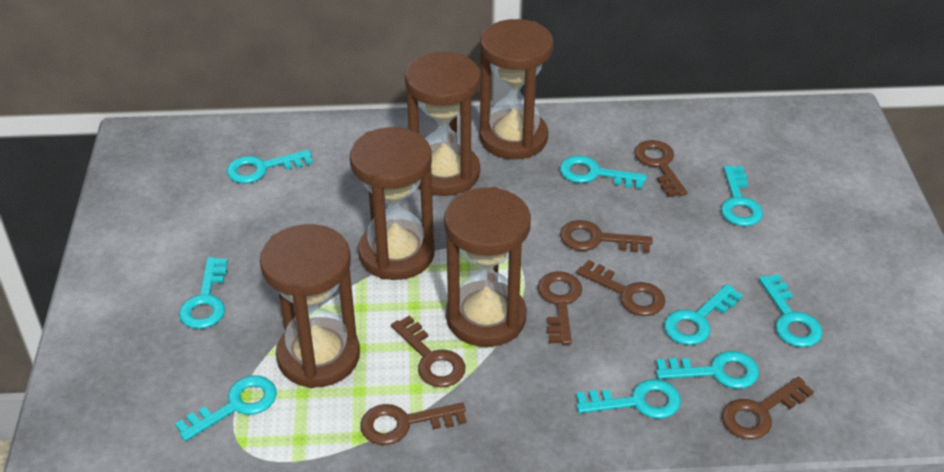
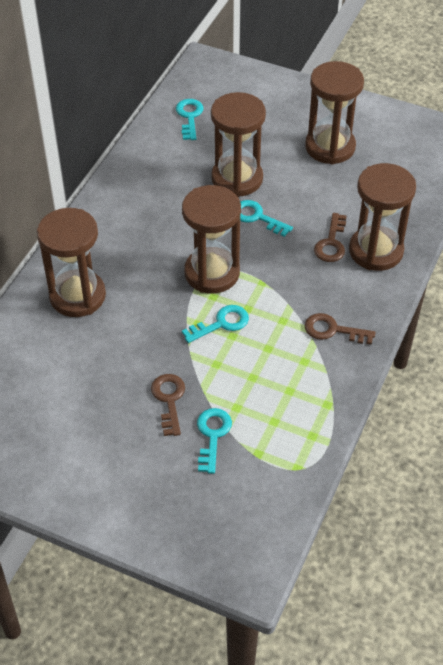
brown key: 7 -> 3
turquoise key: 9 -> 4

